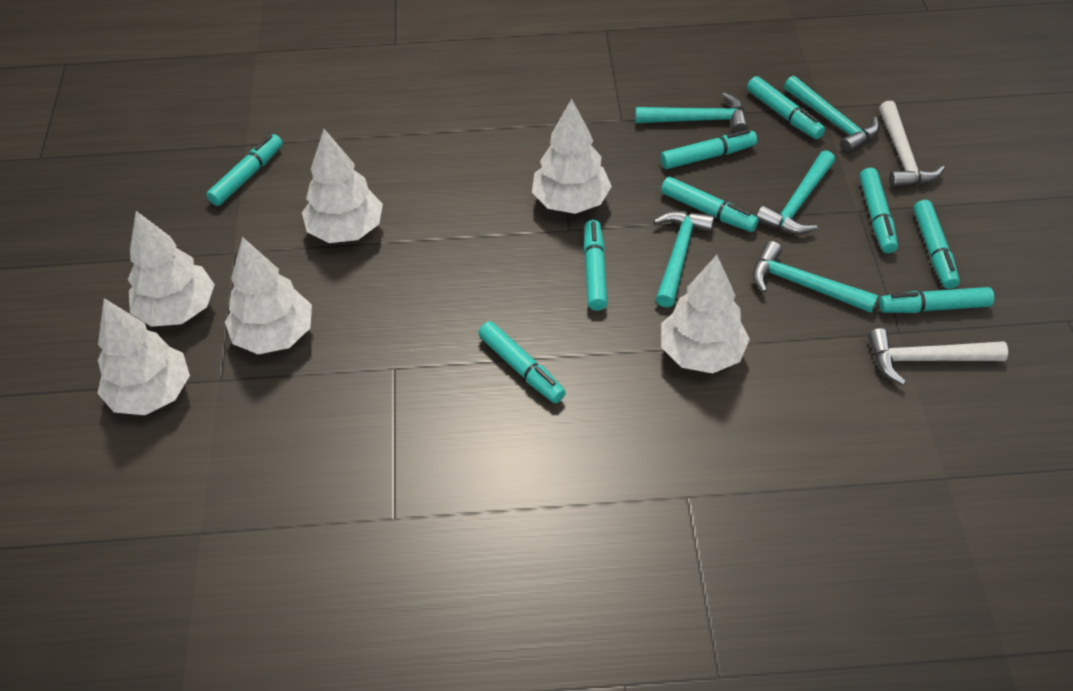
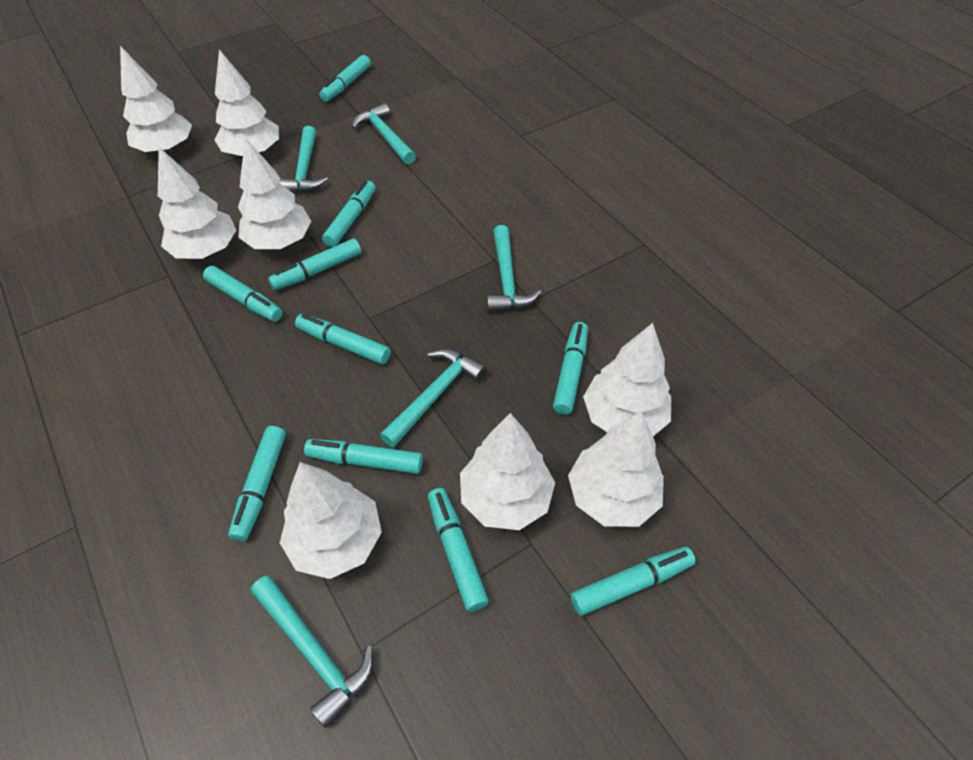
turquoise marker: 9 -> 10
white hammer: 2 -> 0
white tree: 6 -> 8

